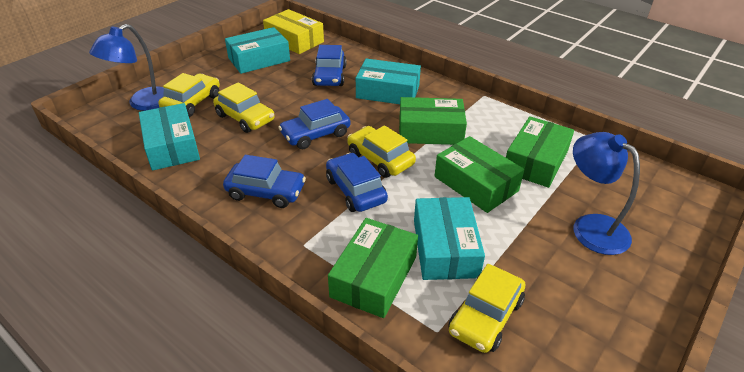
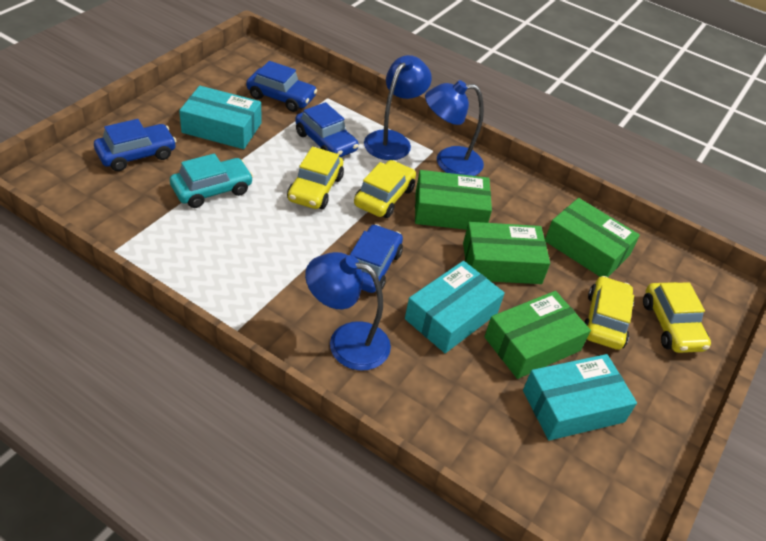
blue lamp: 2 -> 3
turquoise box: 4 -> 3
turquoise car: 0 -> 1
yellow box: 1 -> 0

